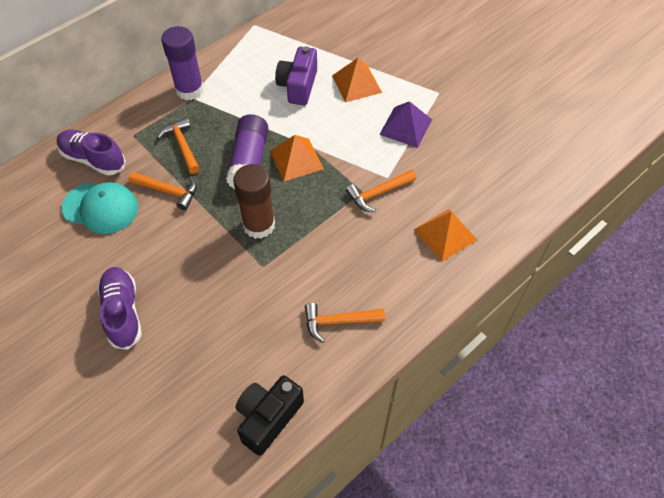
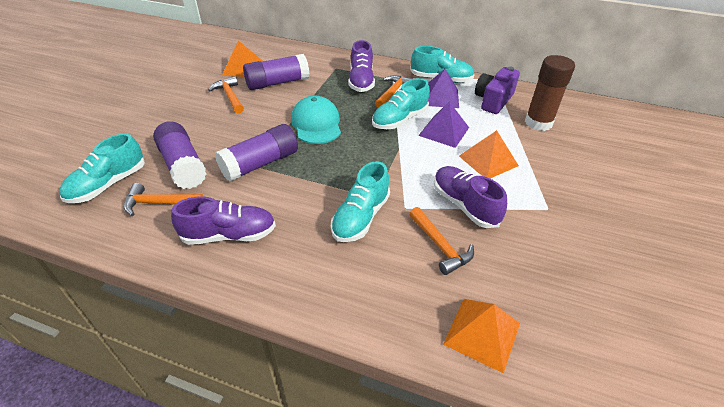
black camera: 1 -> 0
purple glue stick: 2 -> 3
purple pyramid: 1 -> 2
purple shoe: 2 -> 3
turquoise shoe: 0 -> 4

